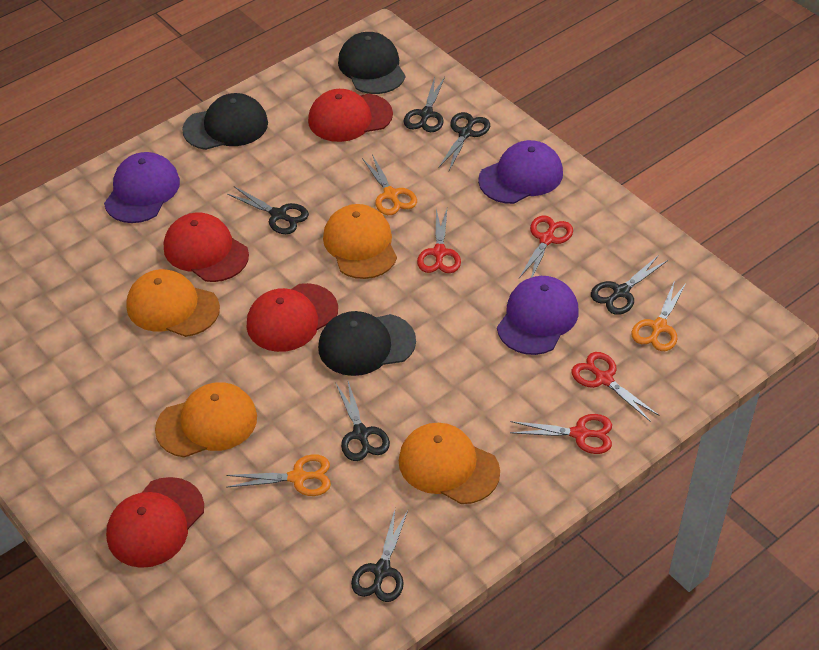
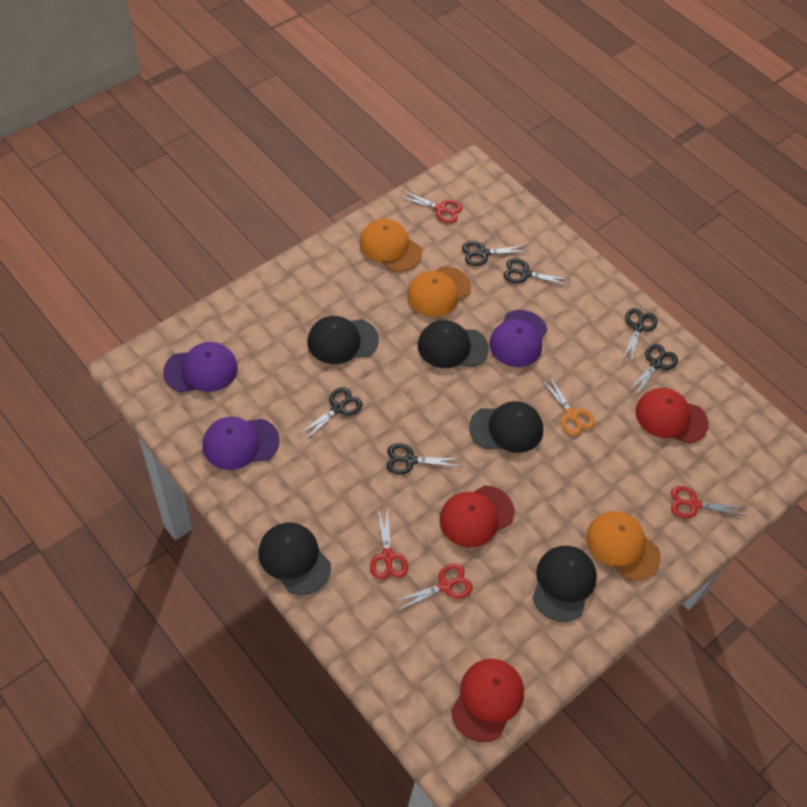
black cap: 3 -> 5
orange cap: 4 -> 3
orange scissors: 3 -> 1
red cap: 4 -> 3

